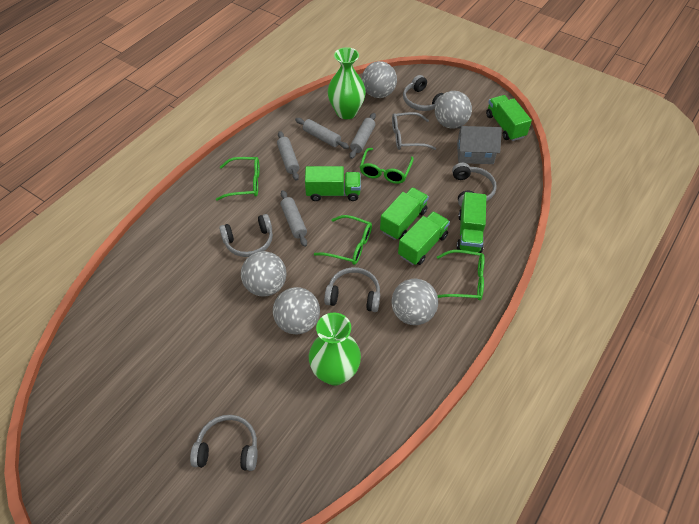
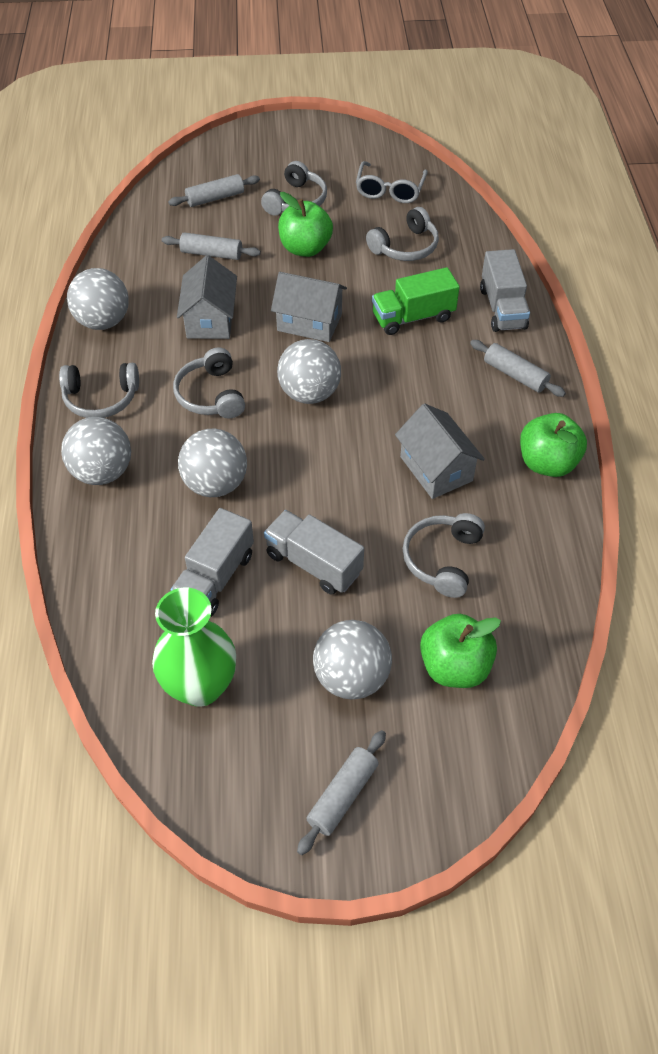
green apple: 0 -> 3
green glasses: 4 -> 0
green truck: 5 -> 1
green vase: 2 -> 1
grey house: 1 -> 3
grey truck: 0 -> 3

